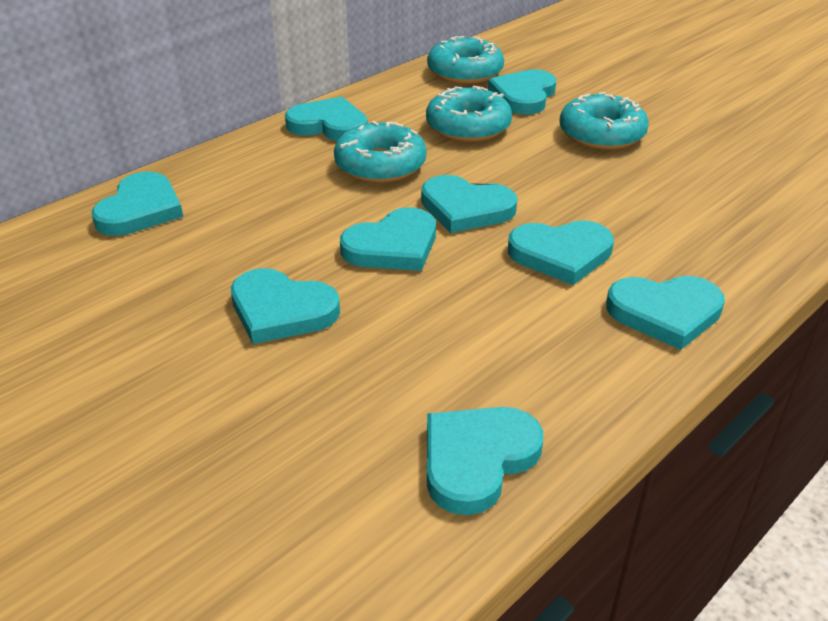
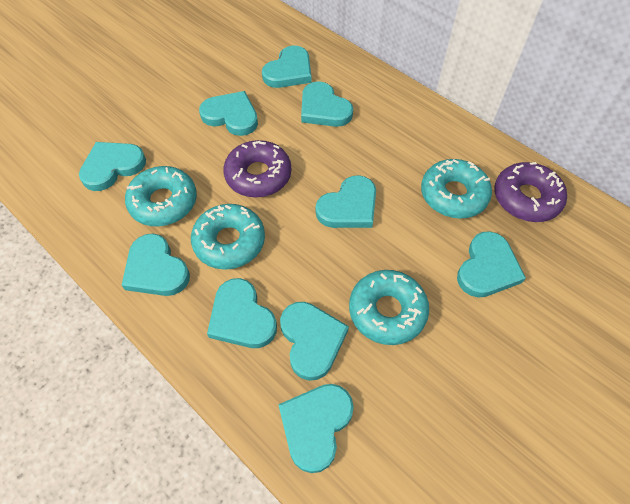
purple donut: 0 -> 2
turquoise heart: 9 -> 10

